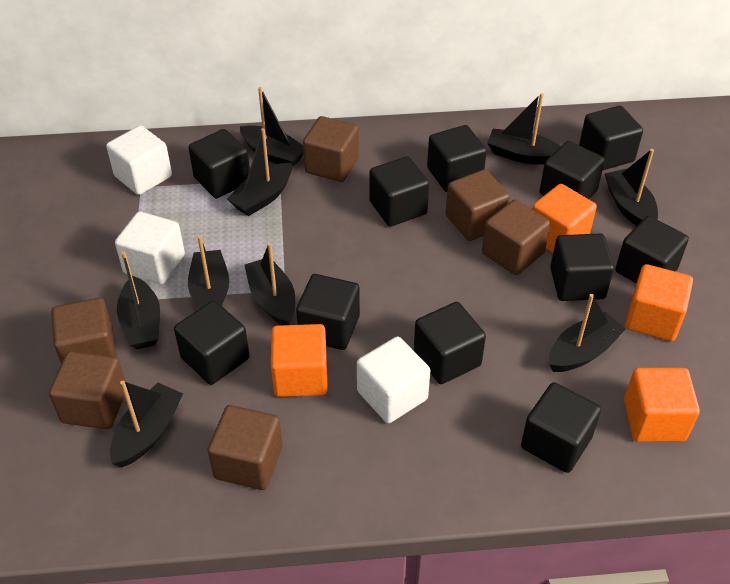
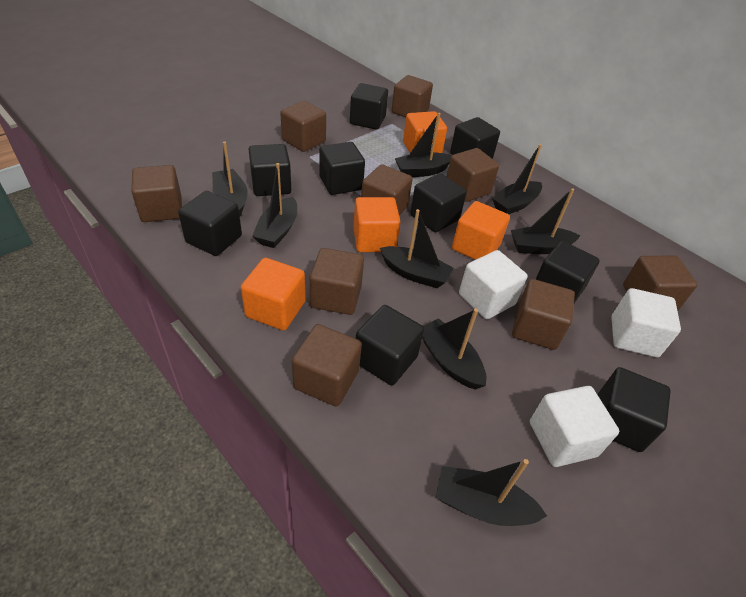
black boat: 9 -> 8
black cube: 11 -> 9
brown cube: 6 -> 9

